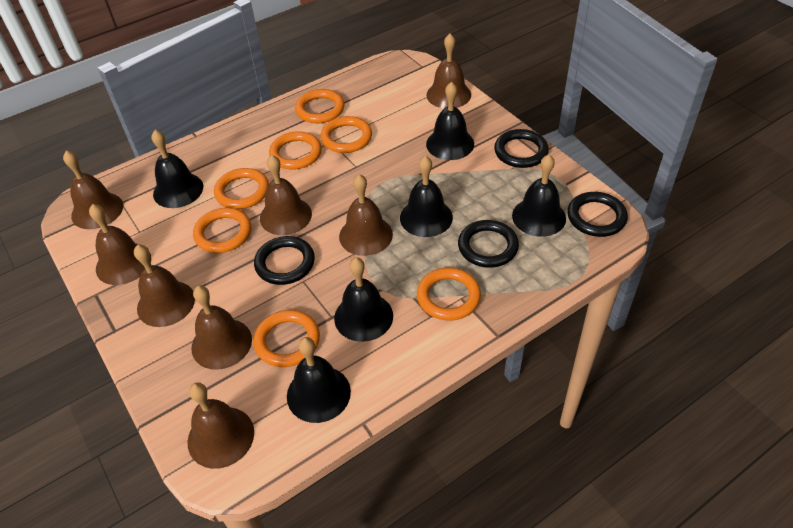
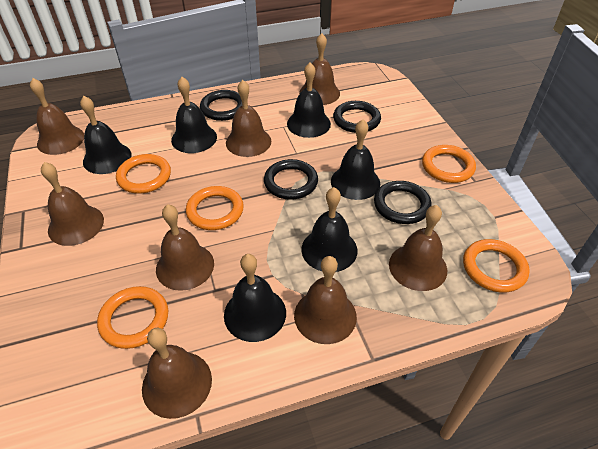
orange ring: 7 -> 5

